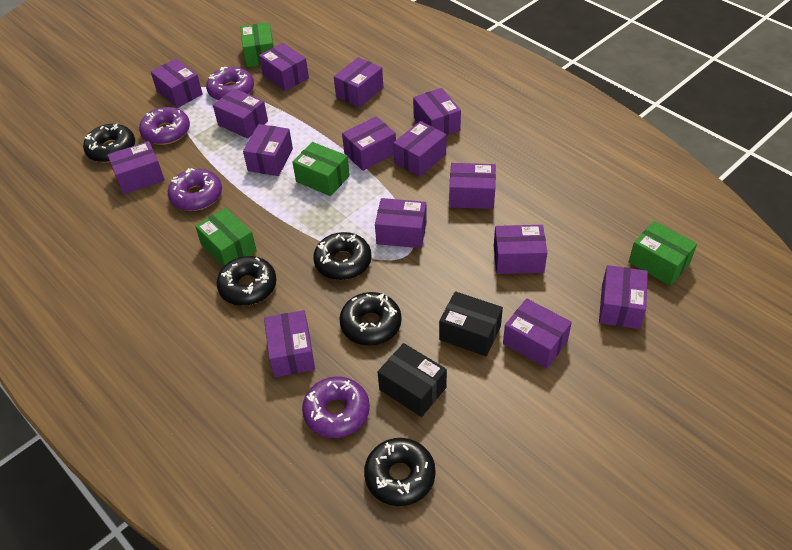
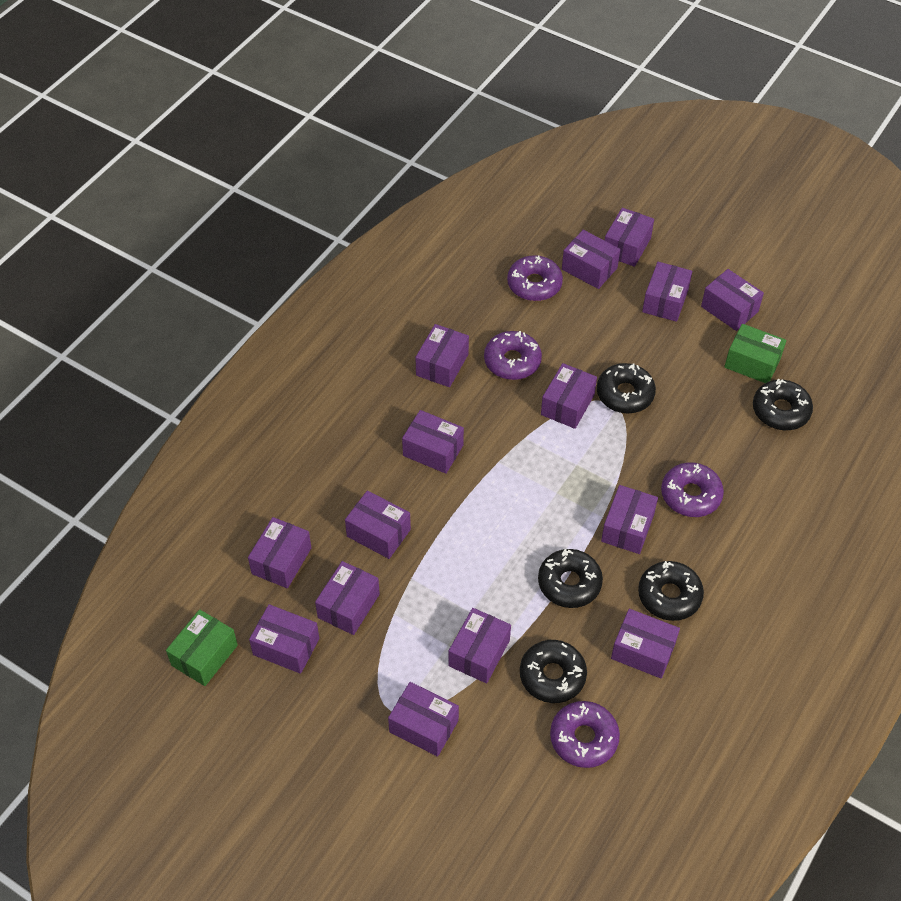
black box: 2 -> 0
green box: 4 -> 2

